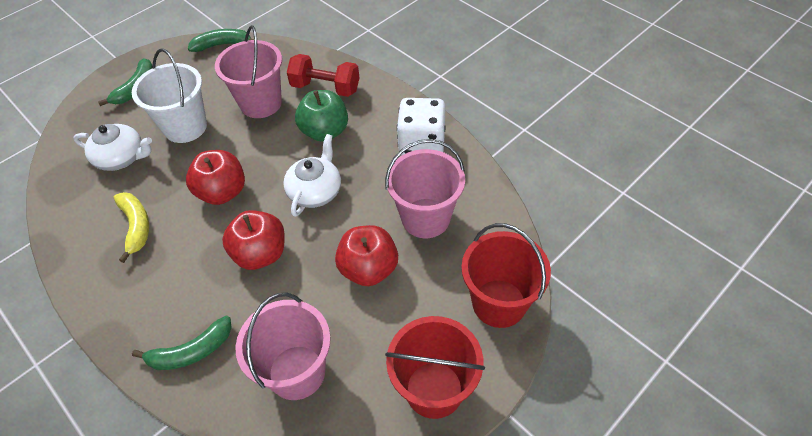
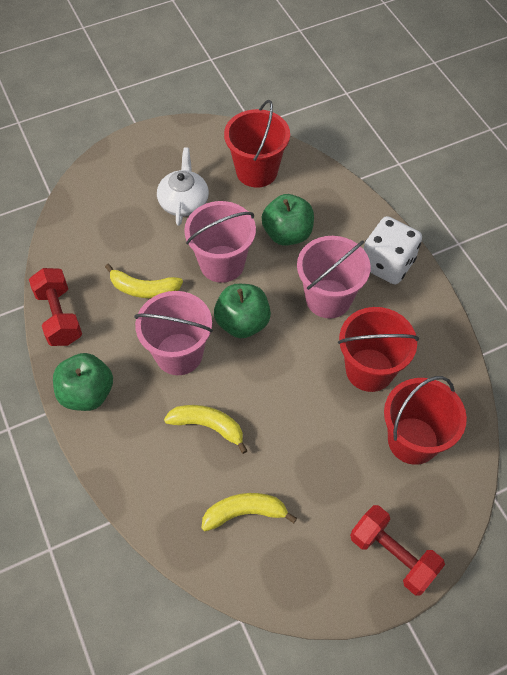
green apple: 1 -> 3
green banana: 3 -> 0
red apple: 3 -> 0
red bucket: 2 -> 3
red dumbbell: 1 -> 2
white bucket: 1 -> 0
white teapot: 2 -> 1
yellow banana: 1 -> 3

